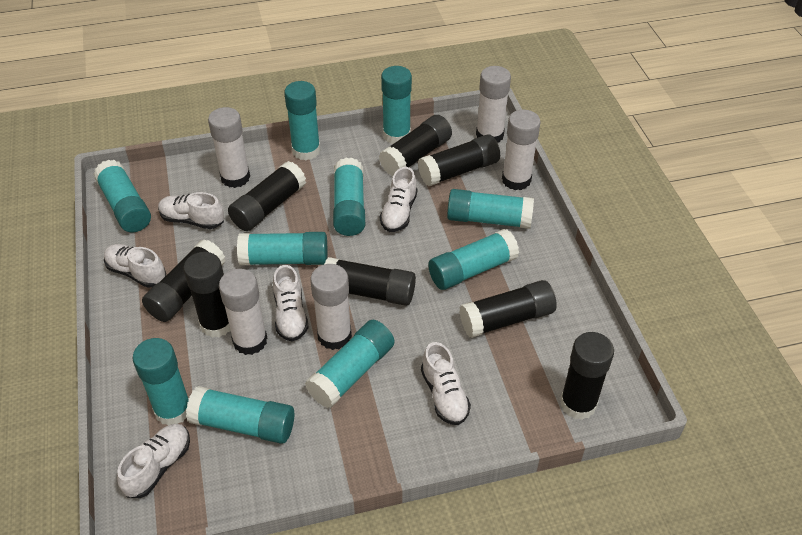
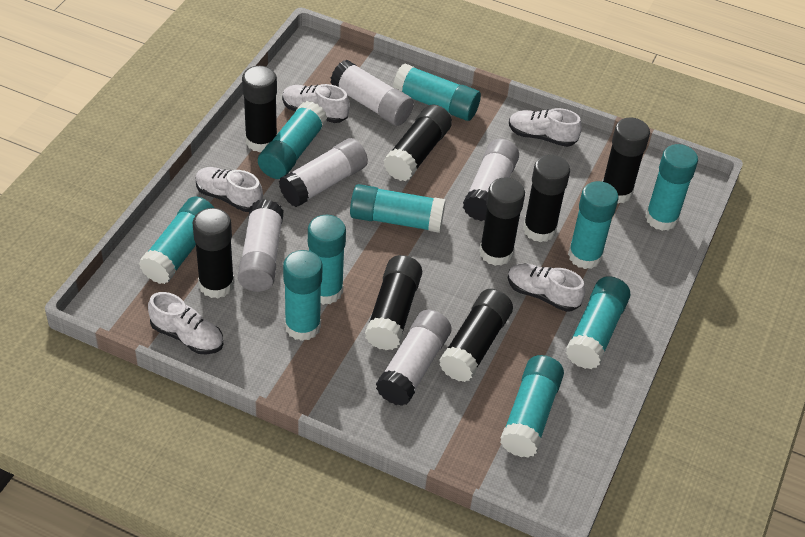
white shoe: 6 -> 5

